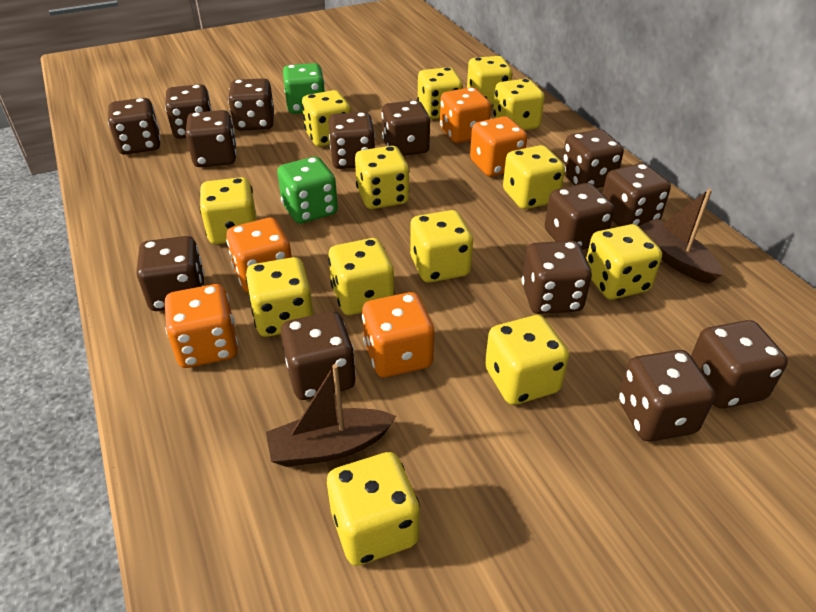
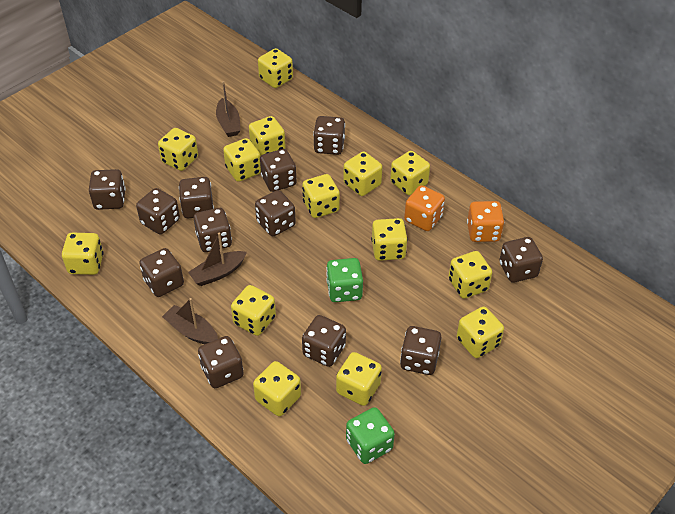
brown boat: 2 -> 3
brown dice: 14 -> 12
orange dice: 5 -> 2
yellow dice: 13 -> 14

